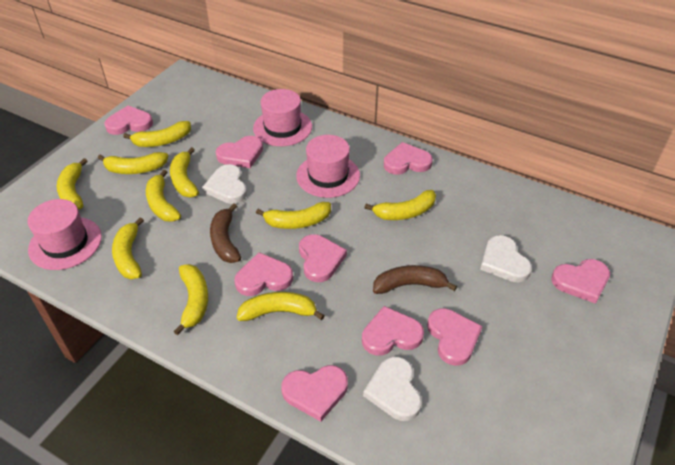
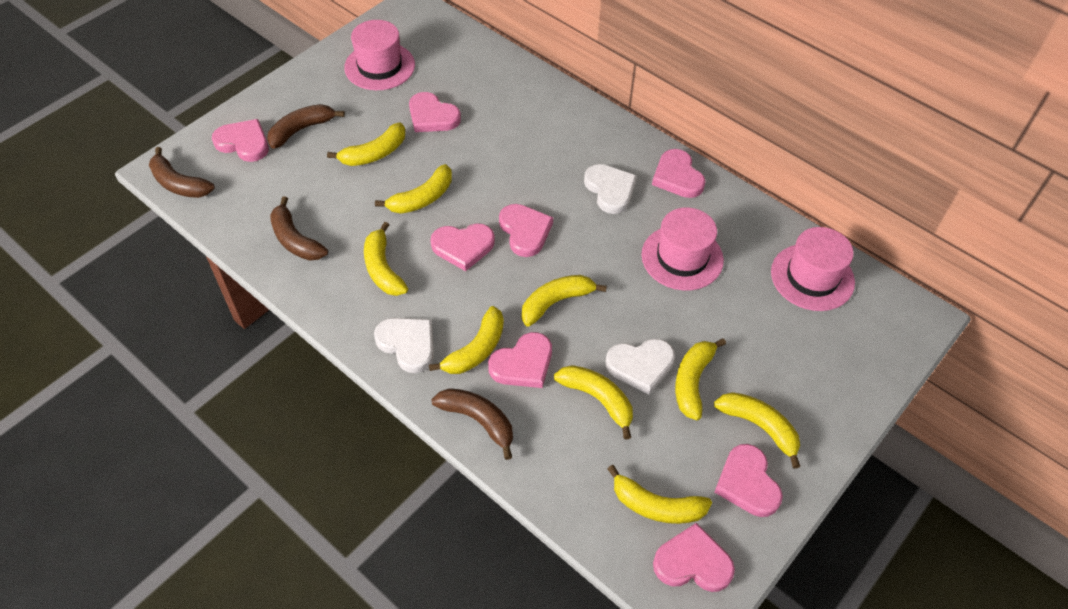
brown banana: 2 -> 4
pink heart: 9 -> 8
yellow banana: 10 -> 9

